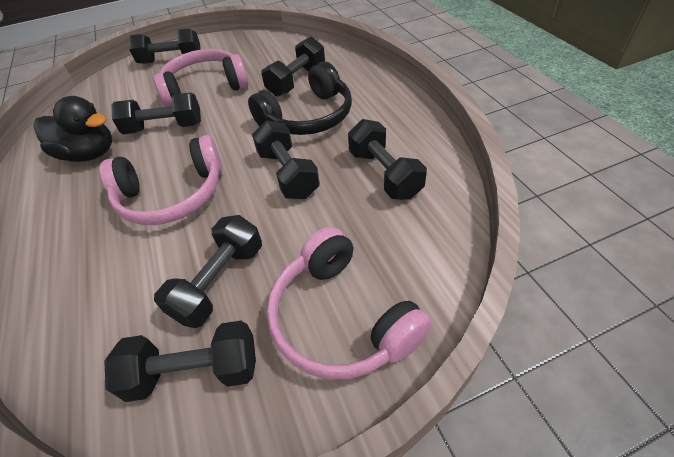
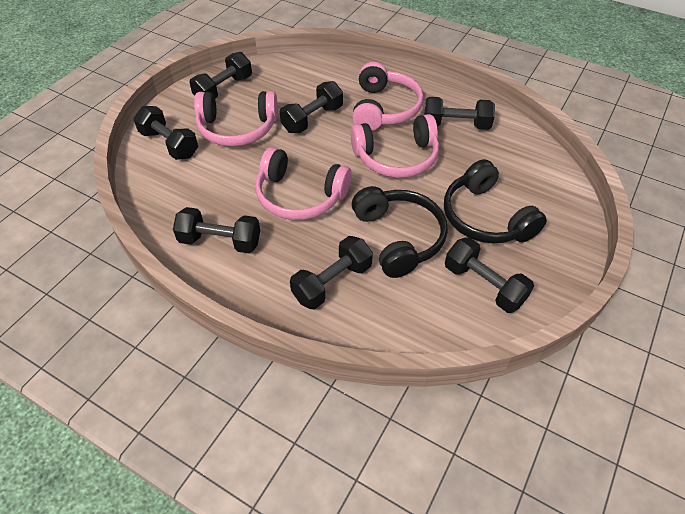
black duck: 1 -> 0
black headphones: 1 -> 2
pink headphones: 3 -> 4

